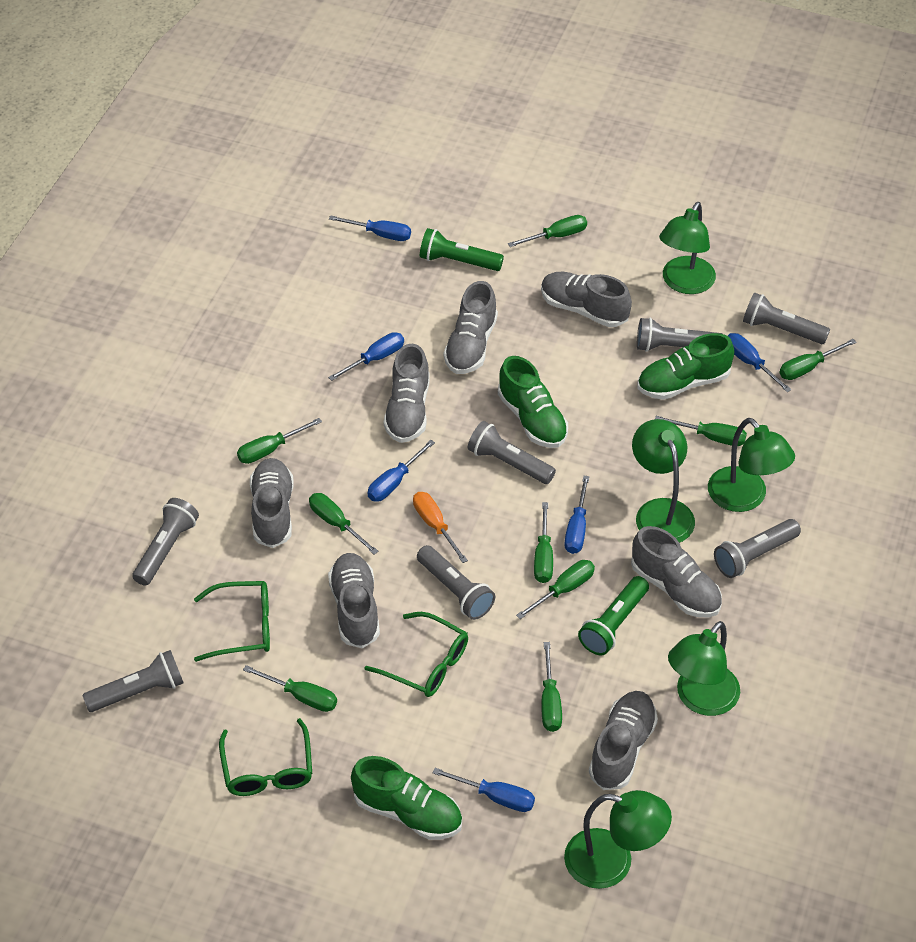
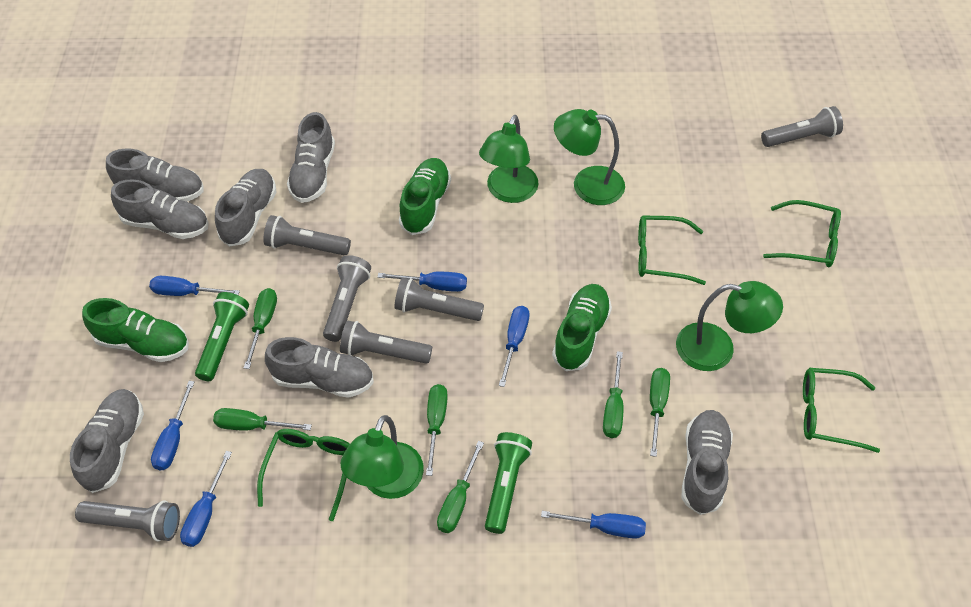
green glasses: 3 -> 4
green lamp: 5 -> 4
green screwdriver: 9 -> 6
grey flashlight: 7 -> 6
orange screwdriver: 1 -> 0

